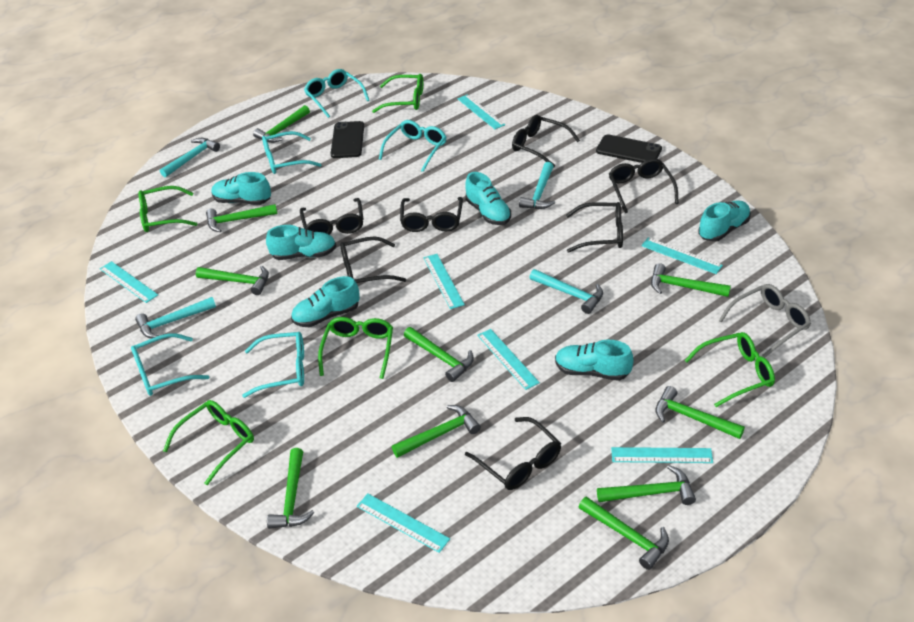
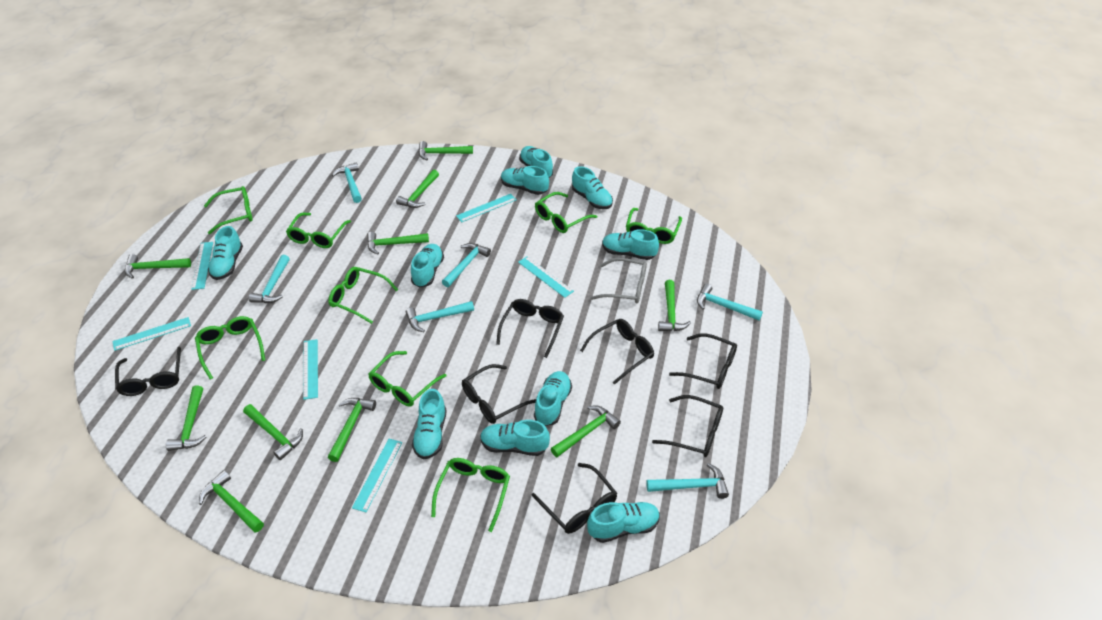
black phone: 2 -> 0
green glasses: 5 -> 8
turquoise glasses: 5 -> 0
turquoise hammer: 4 -> 6
turquoise ruler: 7 -> 6
turquoise shoe: 6 -> 10

